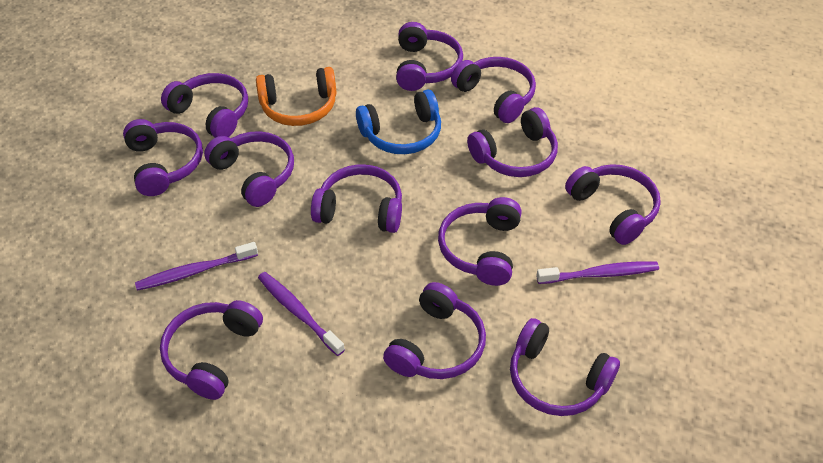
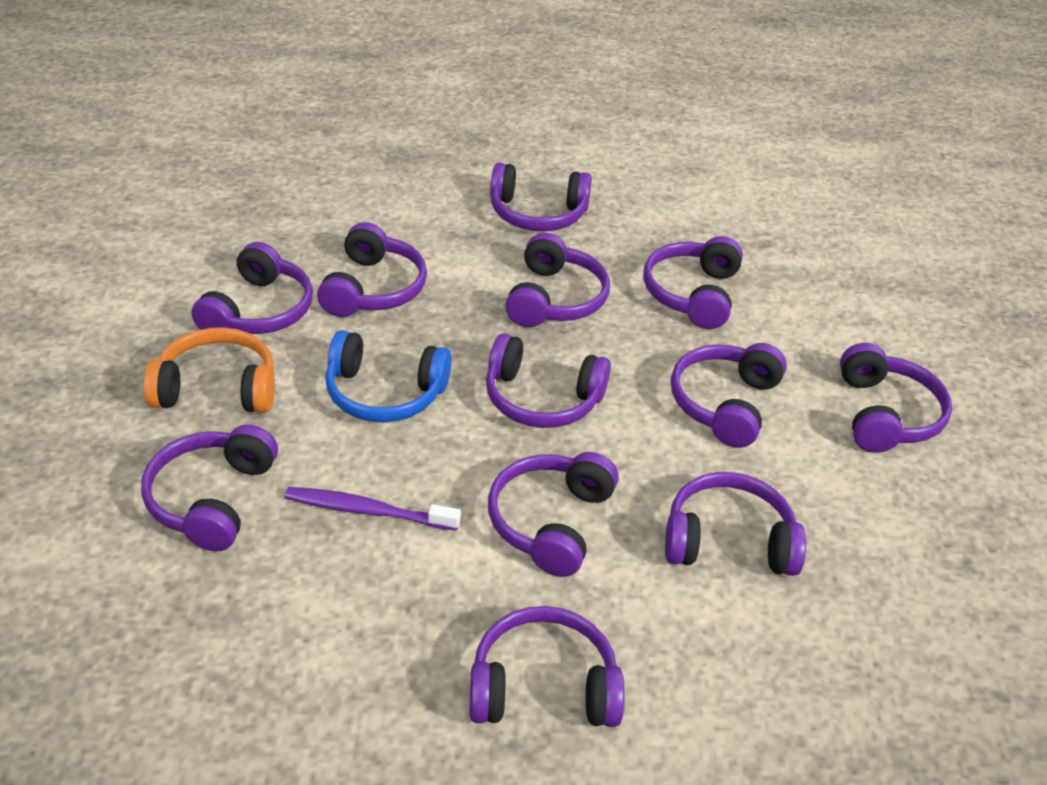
purple toothbrush: 3 -> 1

